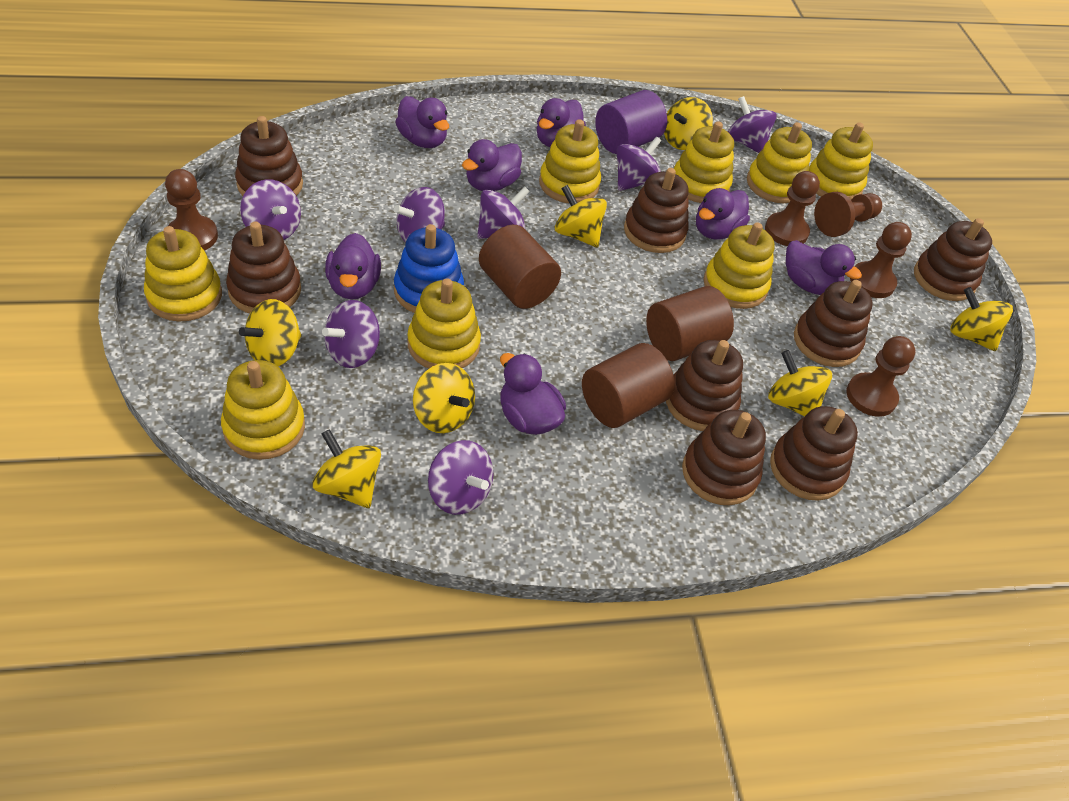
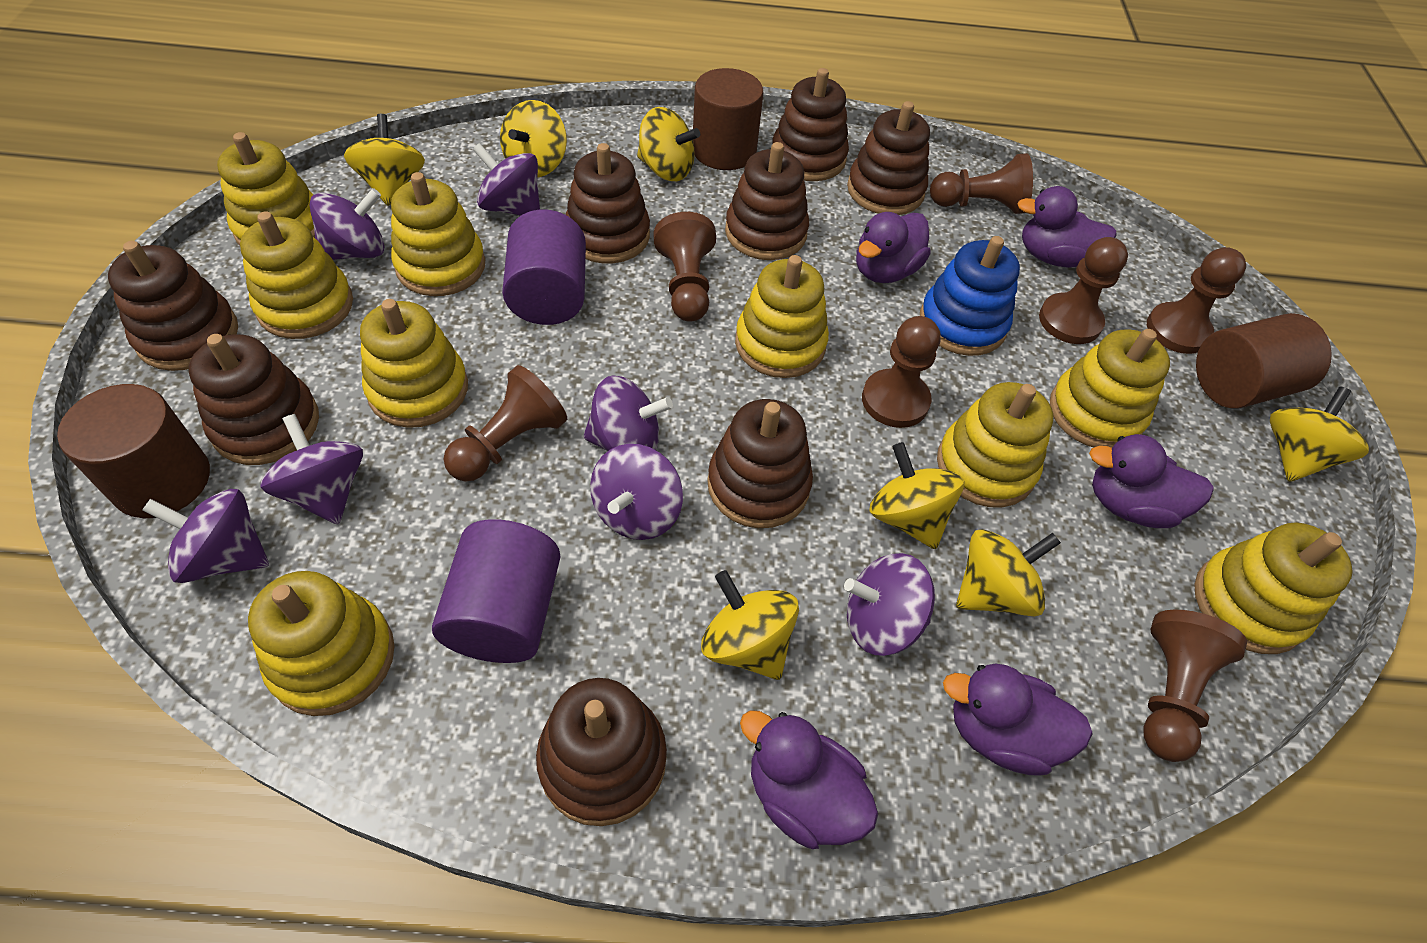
brown pawn: 5 -> 7
purple cylinder: 1 -> 2
purple duck: 7 -> 5
yellow stacking toy: 8 -> 9

